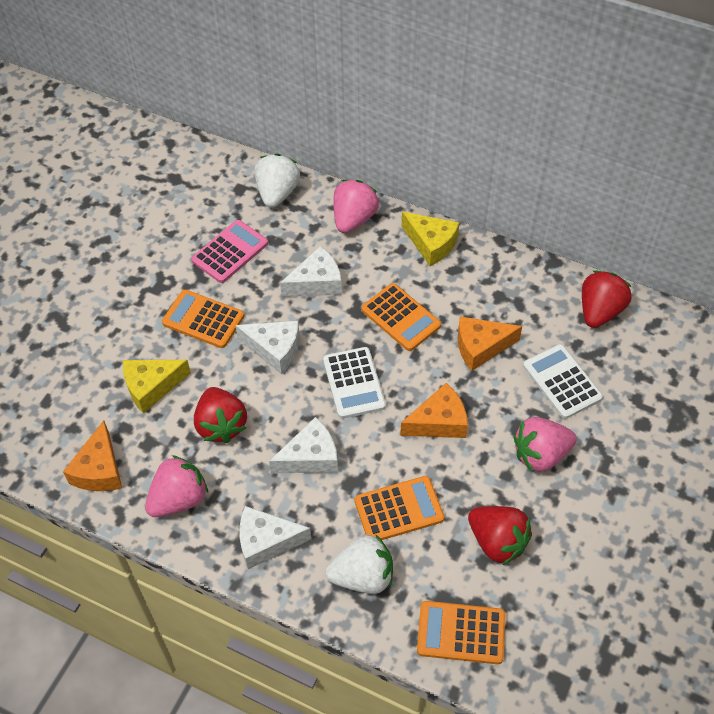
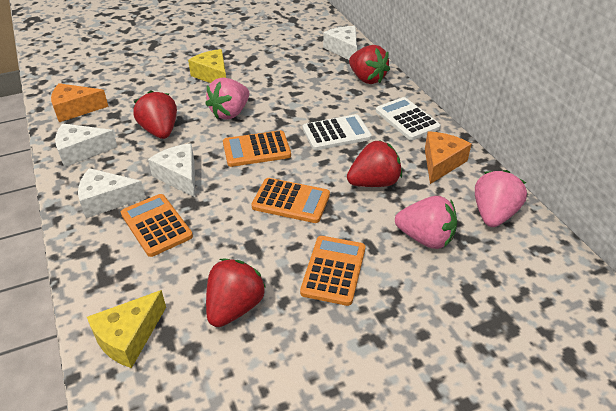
orange cheese: 3 -> 2
pink calculator: 1 -> 0
red strawberry: 3 -> 4
white strawberry: 2 -> 0

